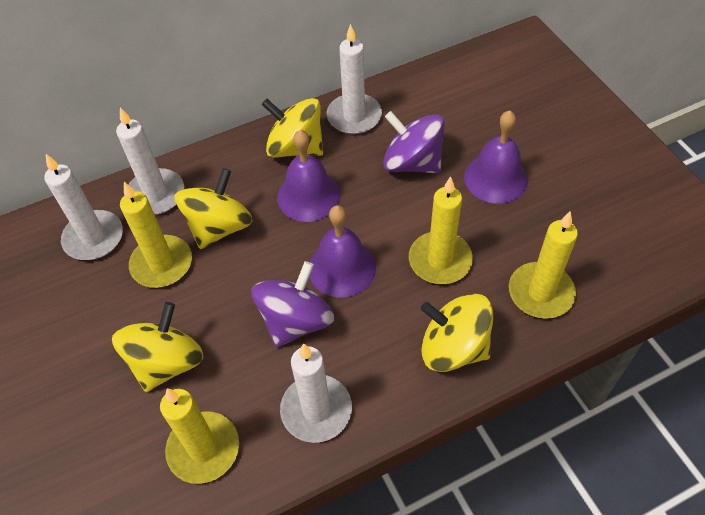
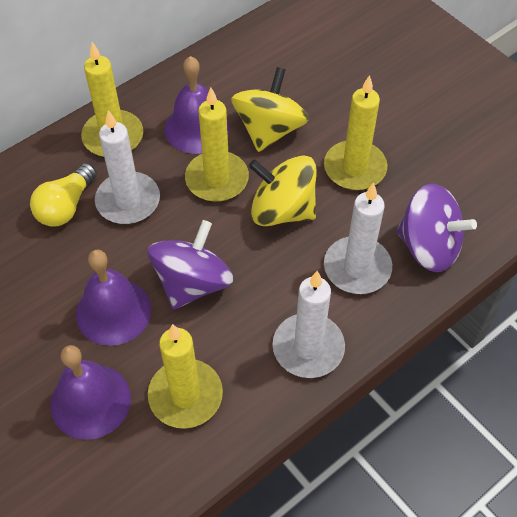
white candle: 4 -> 3
yellow light bulb: 0 -> 1
yellow spinning top: 4 -> 2

